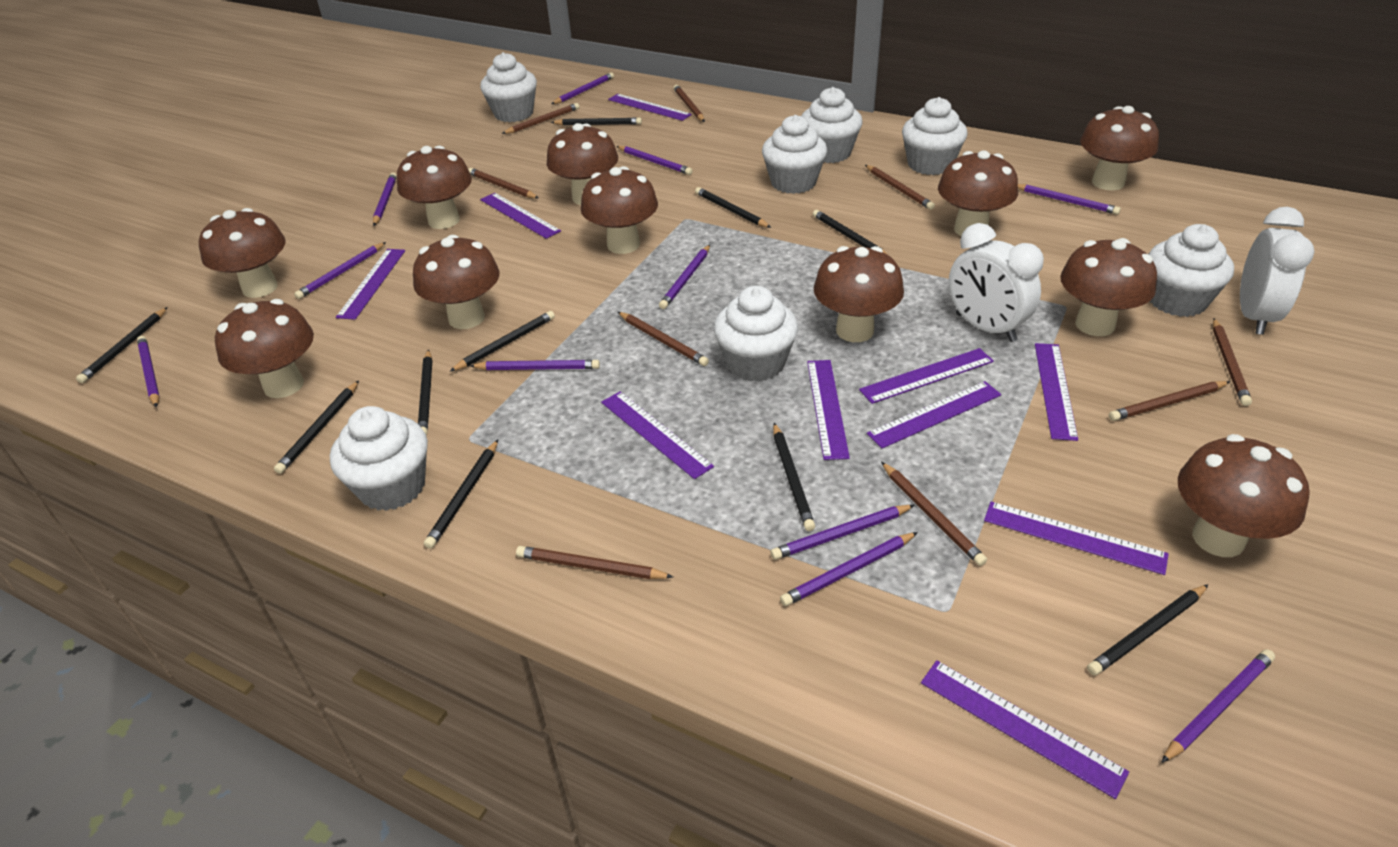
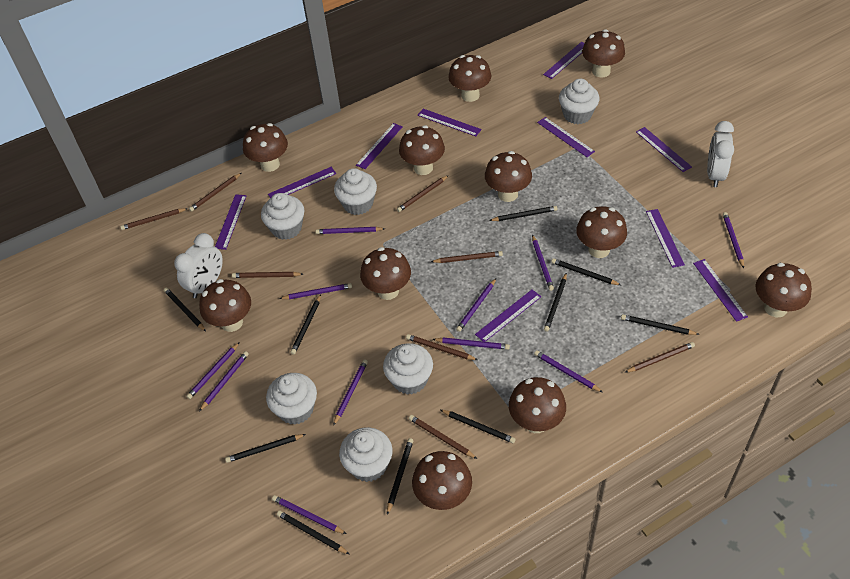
brown pencil: 9 -> 8
white cupcake: 7 -> 6

